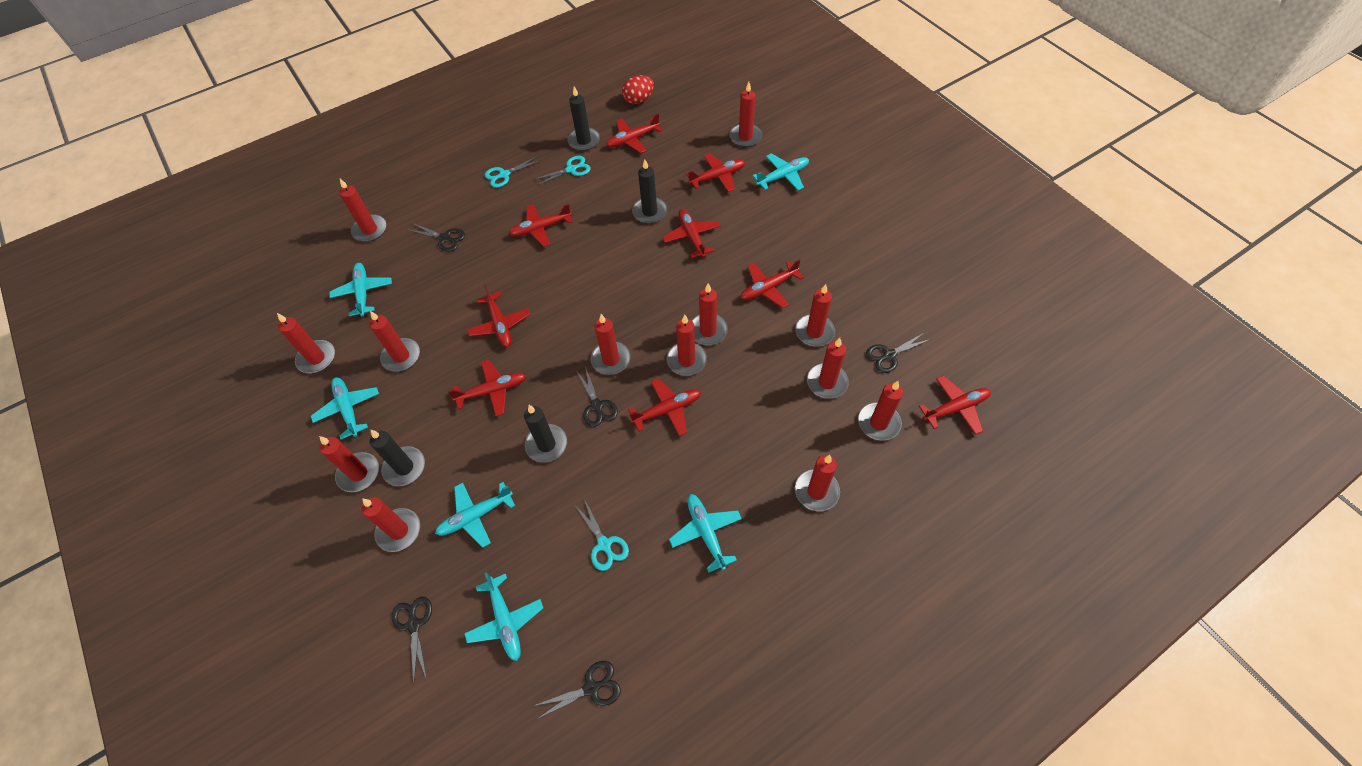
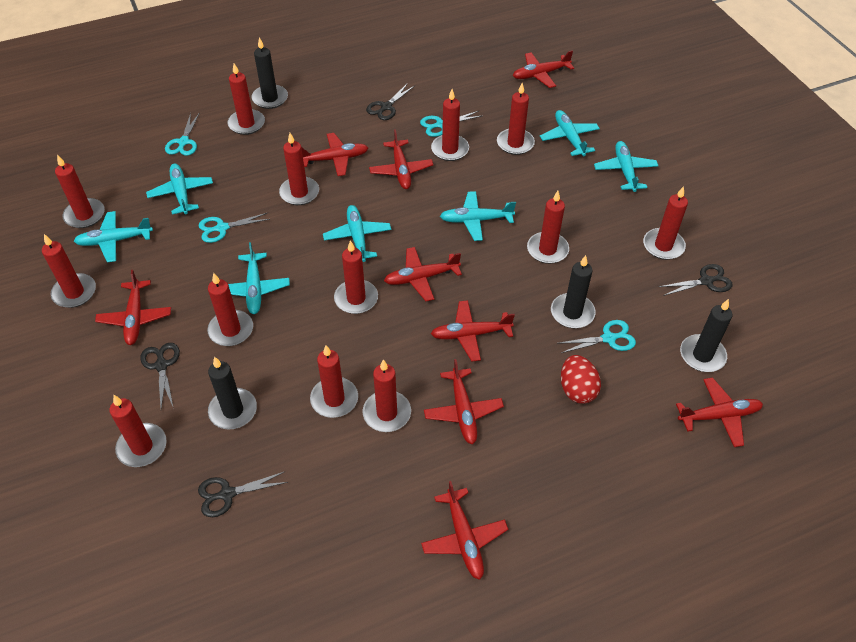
black scissors: 5 -> 4
turquoise plane: 6 -> 7
turquoise scissors: 3 -> 4

